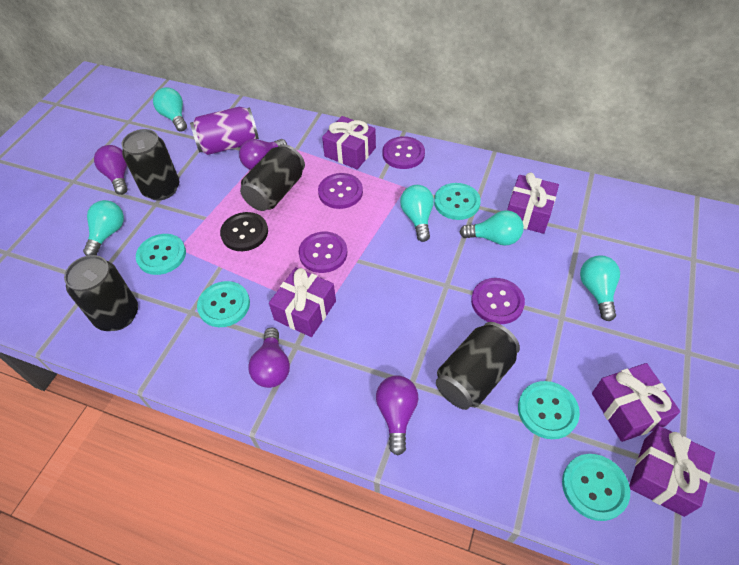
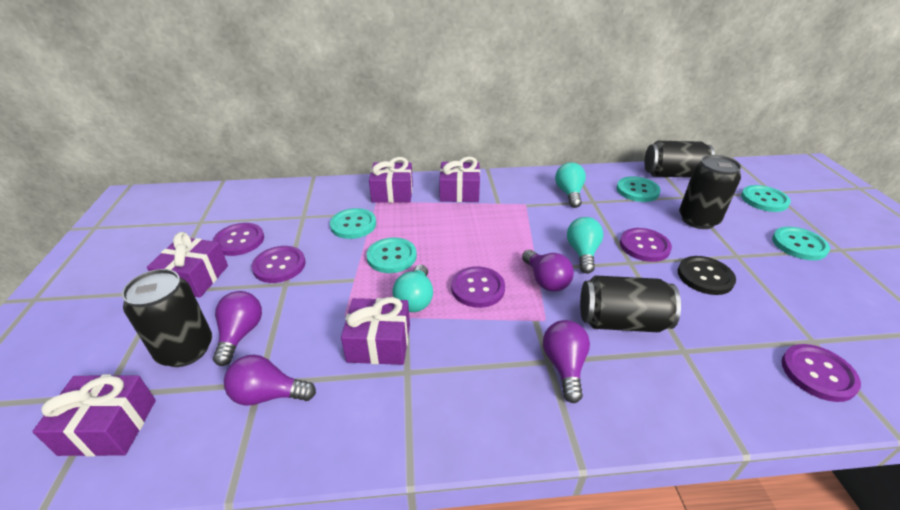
purple button: 4 -> 5
purple can: 1 -> 0
turquoise light bulb: 5 -> 3

